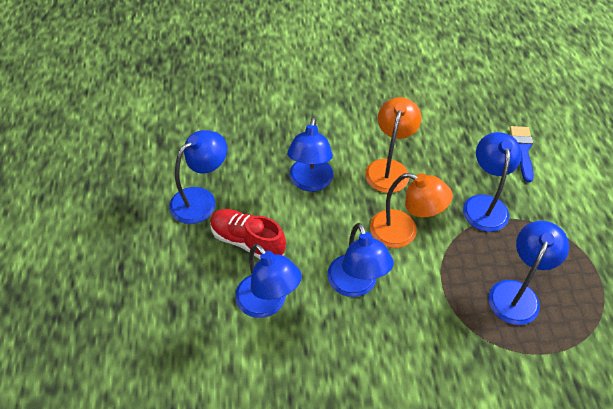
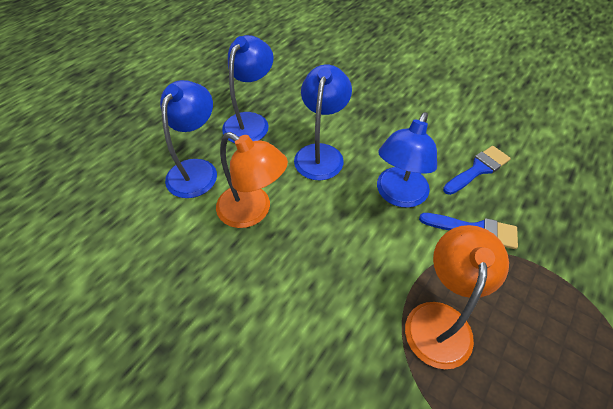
blue brush: 1 -> 2
blue lamp: 6 -> 4
red shoe: 1 -> 0

